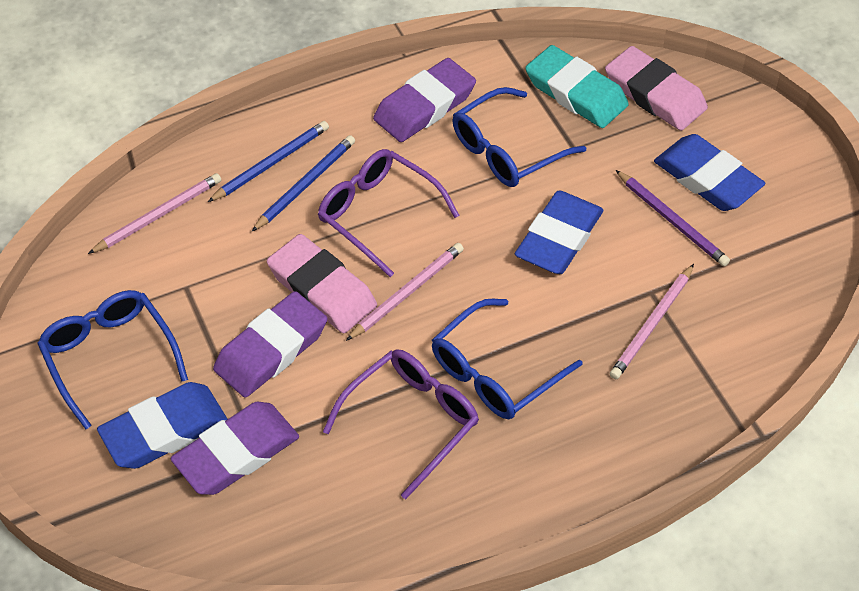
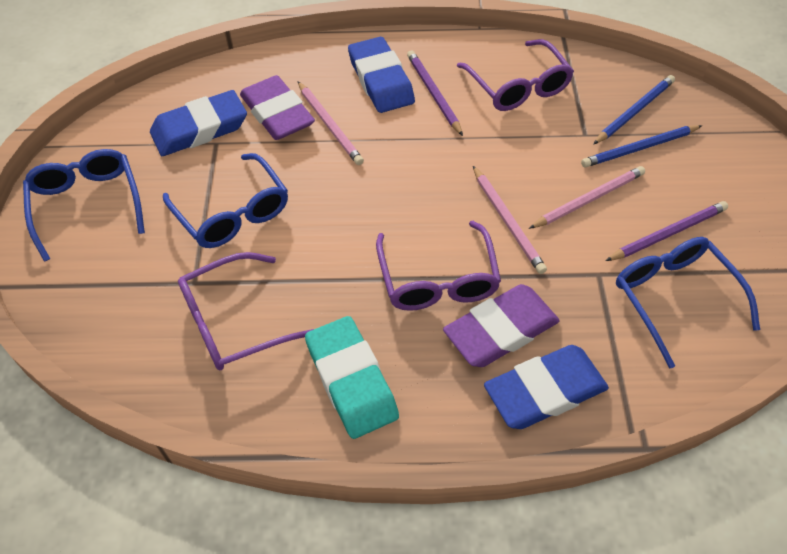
pink eraser: 2 -> 0
purple eraser: 3 -> 2
purple glasses: 2 -> 3
purple pencil: 1 -> 2

